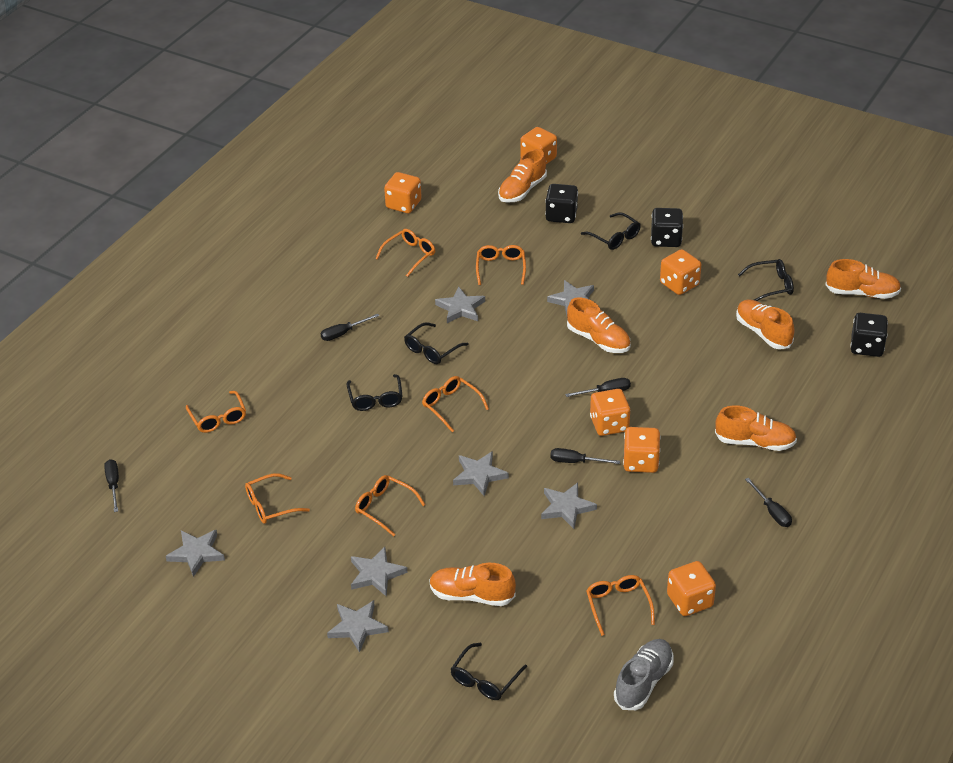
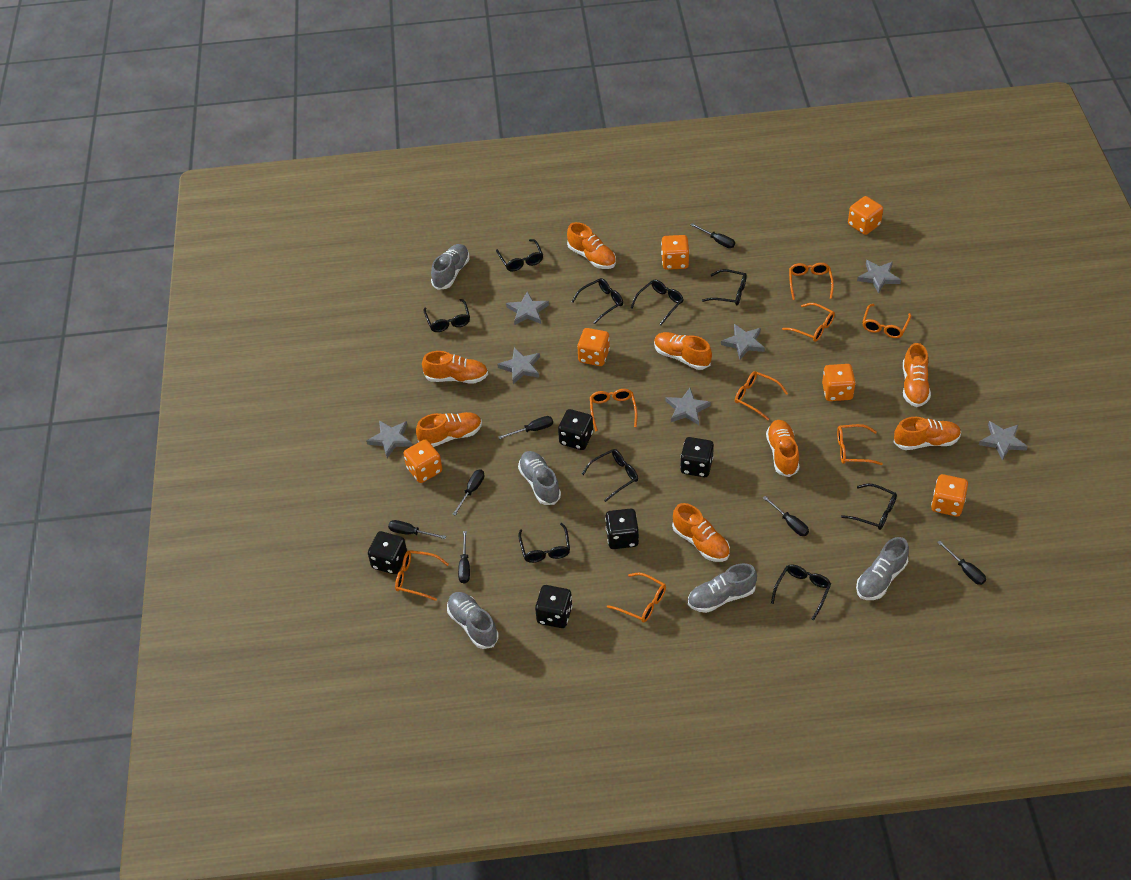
black dice: 3 -> 5
black glasses: 5 -> 9
black screwdriver: 5 -> 7
grey shoe: 1 -> 5
orange glasses: 7 -> 8
orange shoe: 6 -> 8

